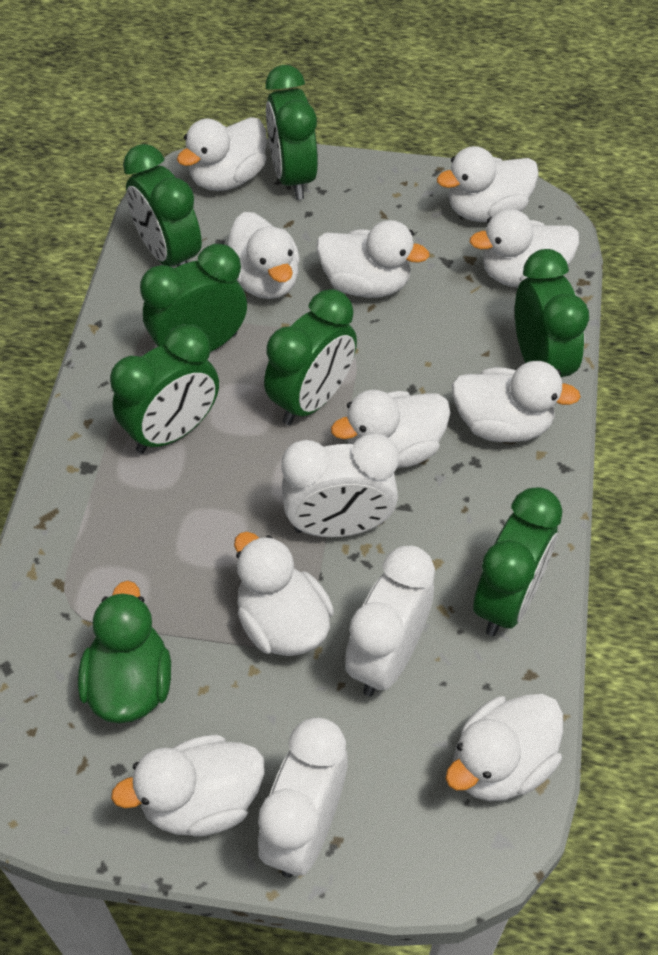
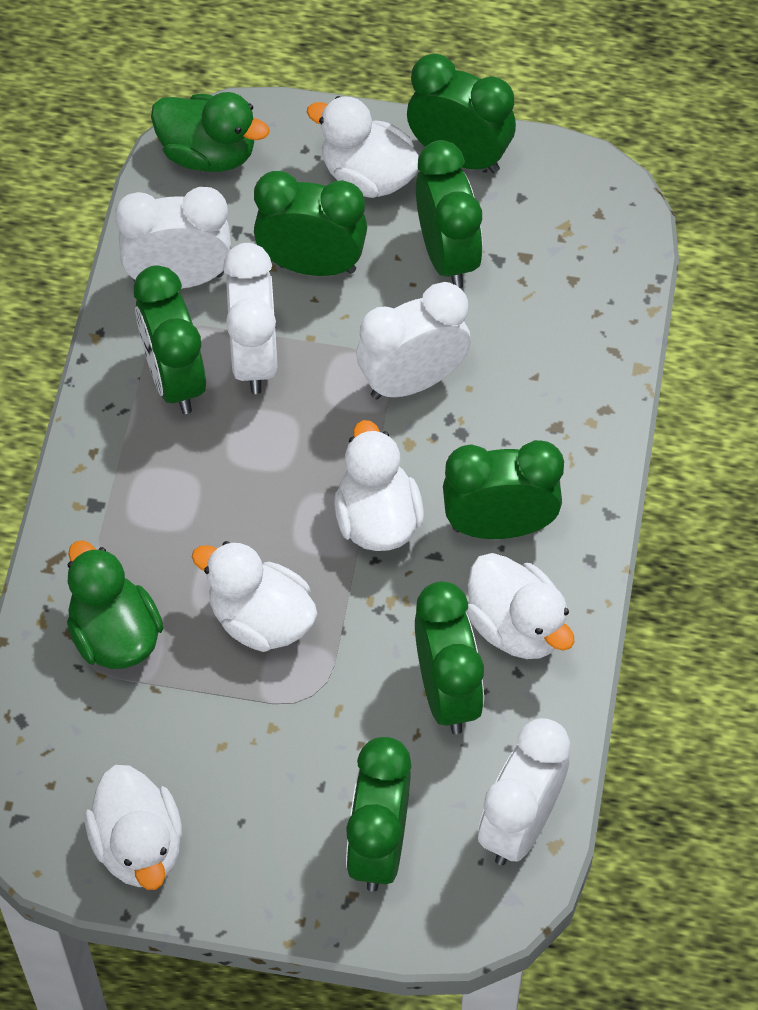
green duck: 1 -> 2
white clock: 3 -> 4
white duck: 10 -> 5

